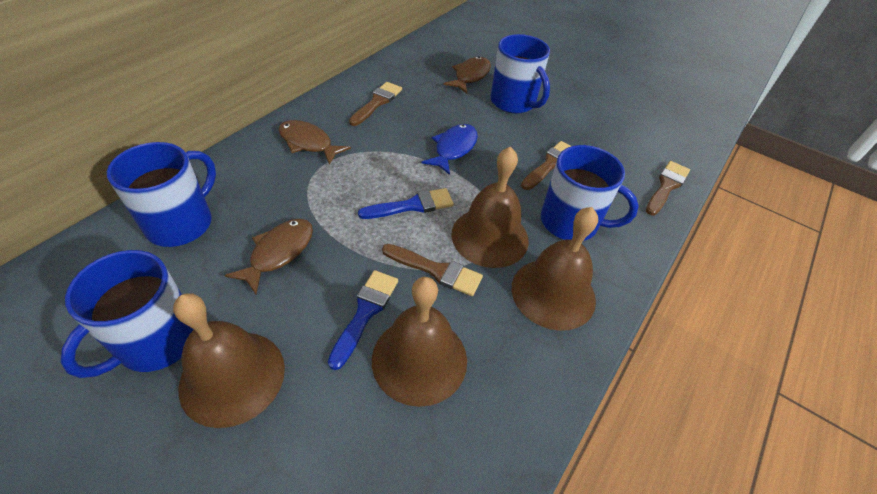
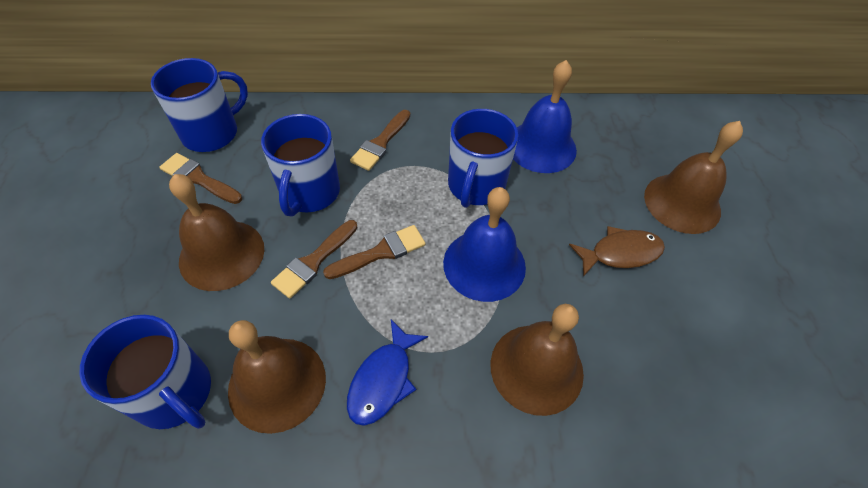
blue bell: 0 -> 2
blue brush: 2 -> 0
brown fish: 3 -> 1

